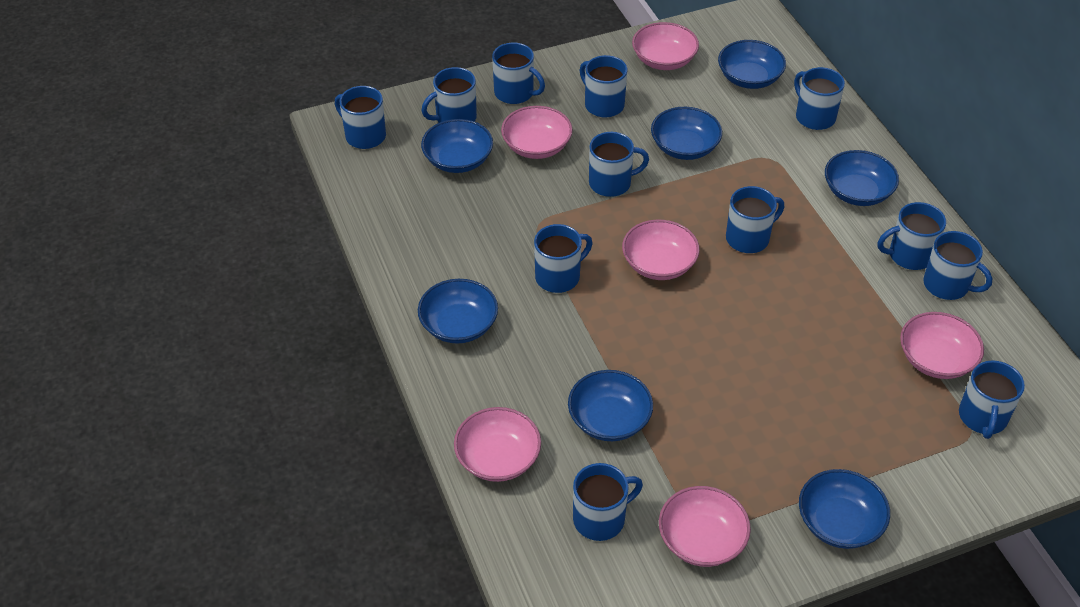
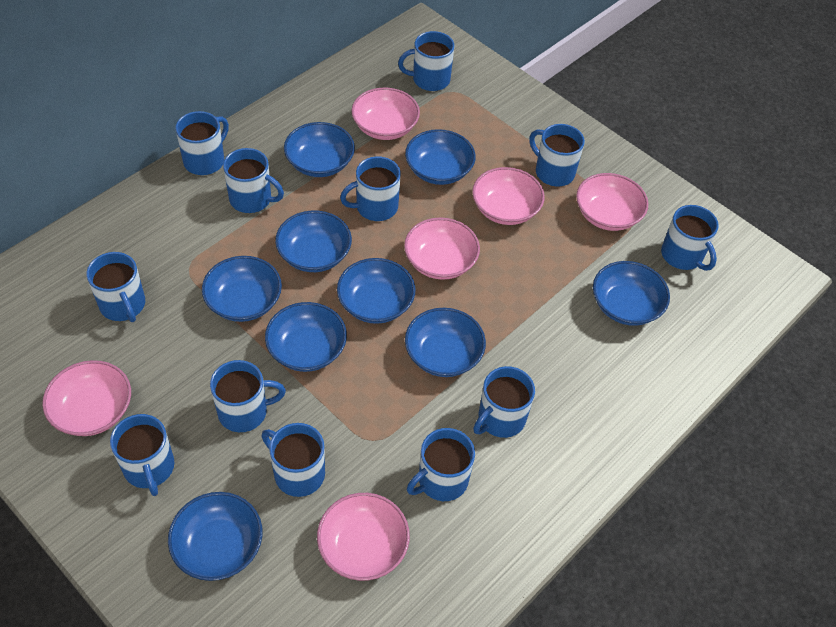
blue bowl: 7 -> 9

